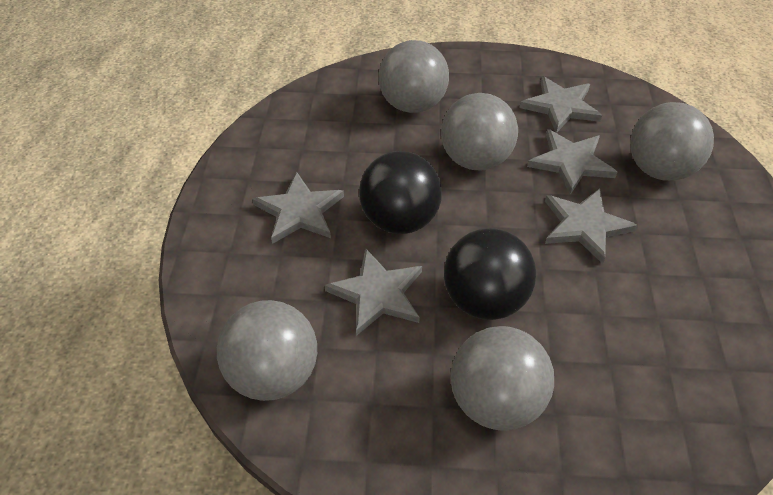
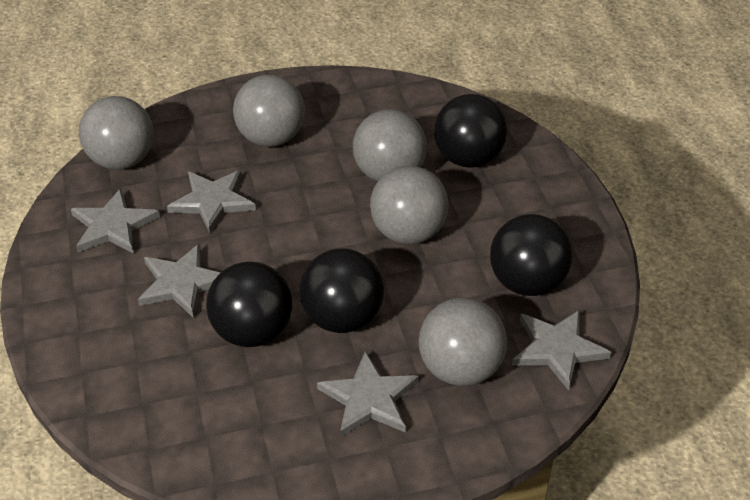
black ball: 2 -> 4

